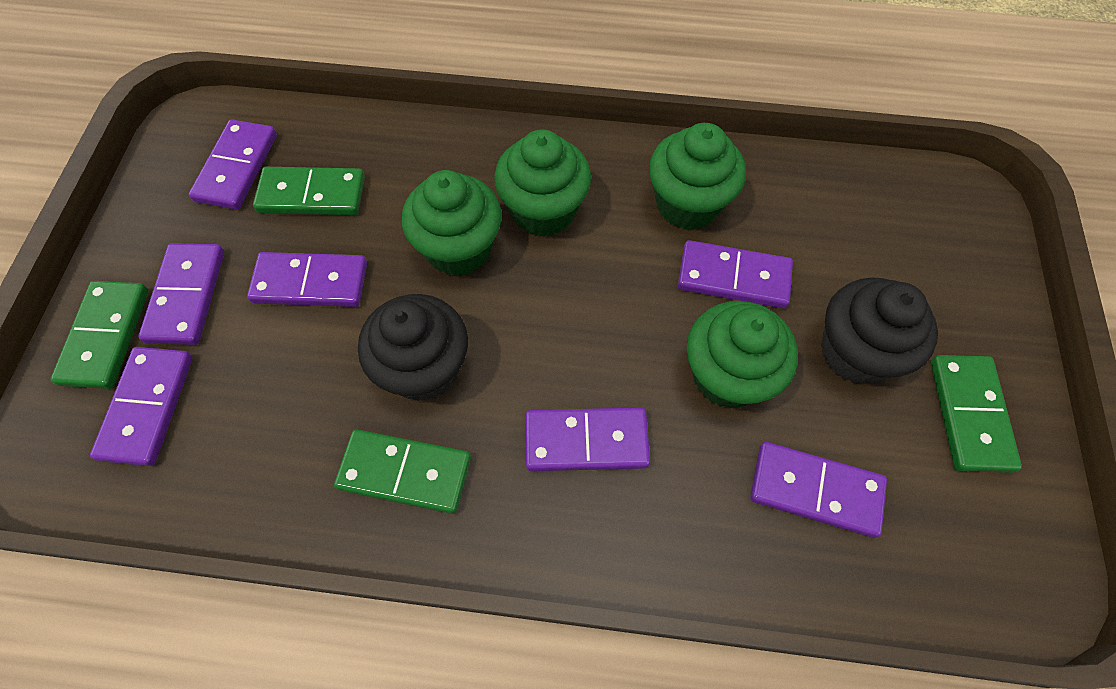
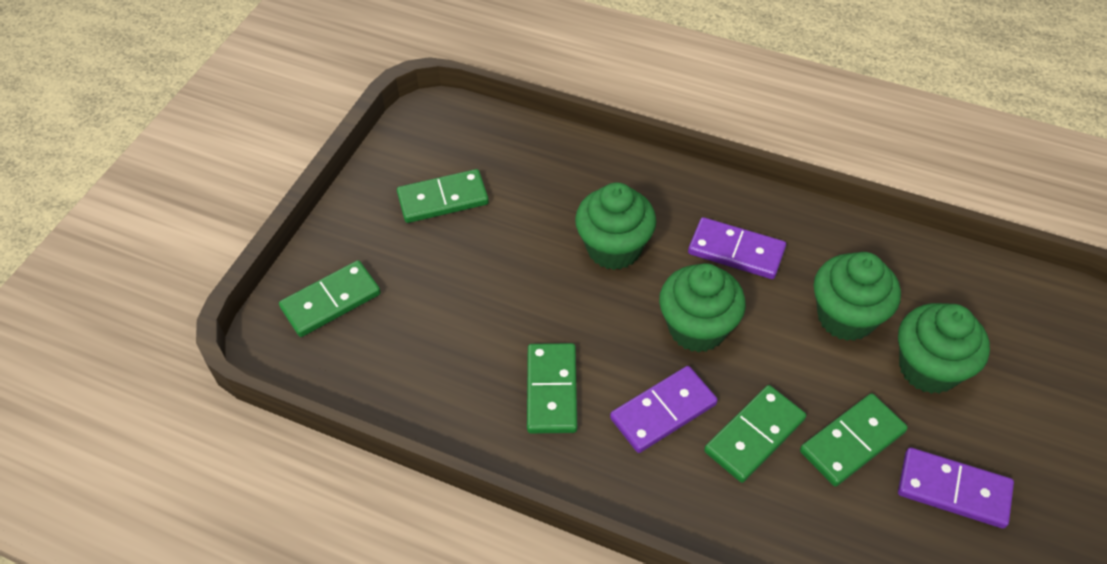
black cupcake: 2 -> 0
green domino: 4 -> 5
purple domino: 7 -> 3

